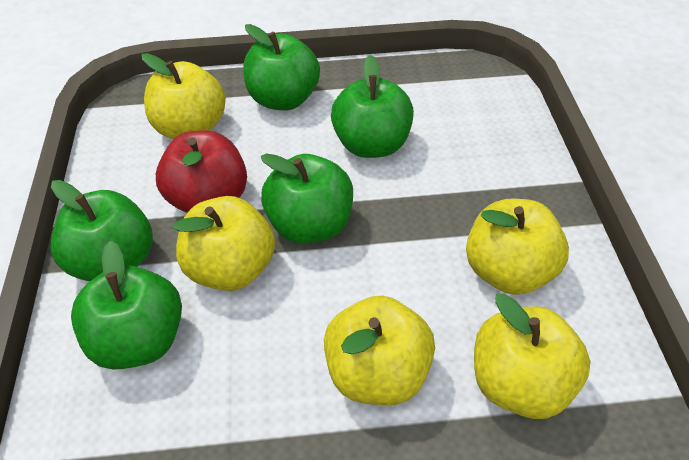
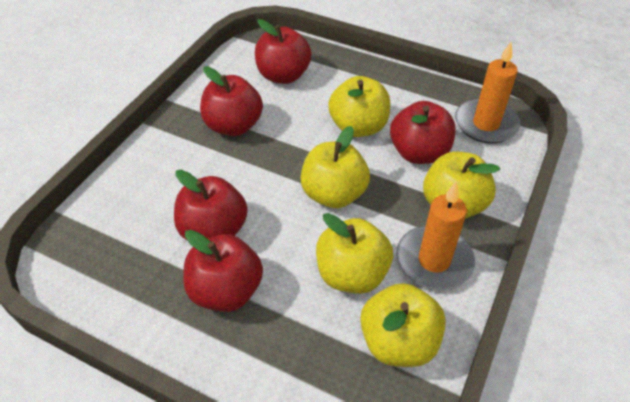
green apple: 5 -> 0
orange candle: 0 -> 2
red apple: 1 -> 5

